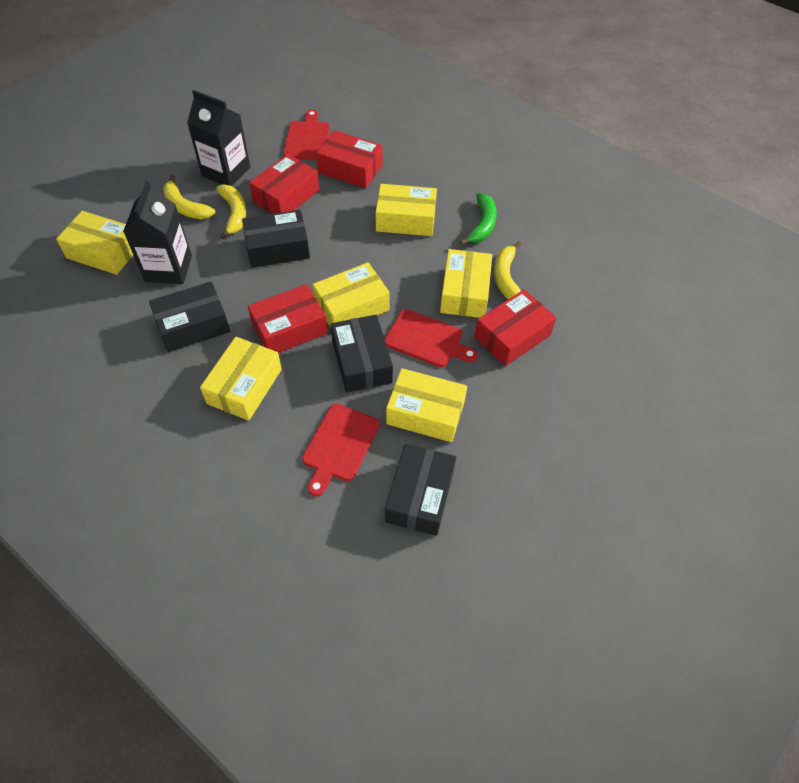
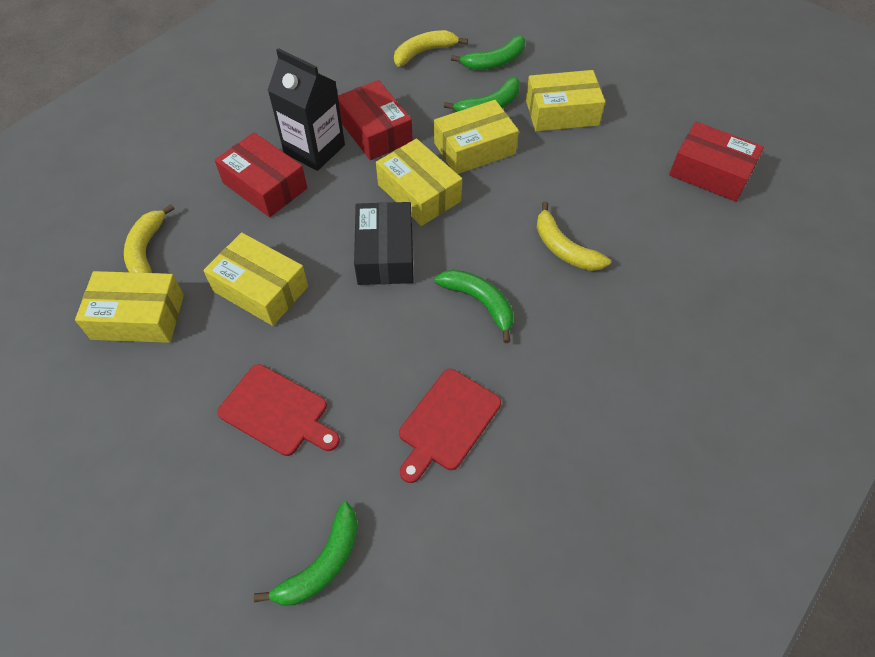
black box: 4 -> 1
black carton: 2 -> 1
green banana: 1 -> 4
red box: 4 -> 3
red cutting board: 3 -> 2
yellow box: 6 -> 5

